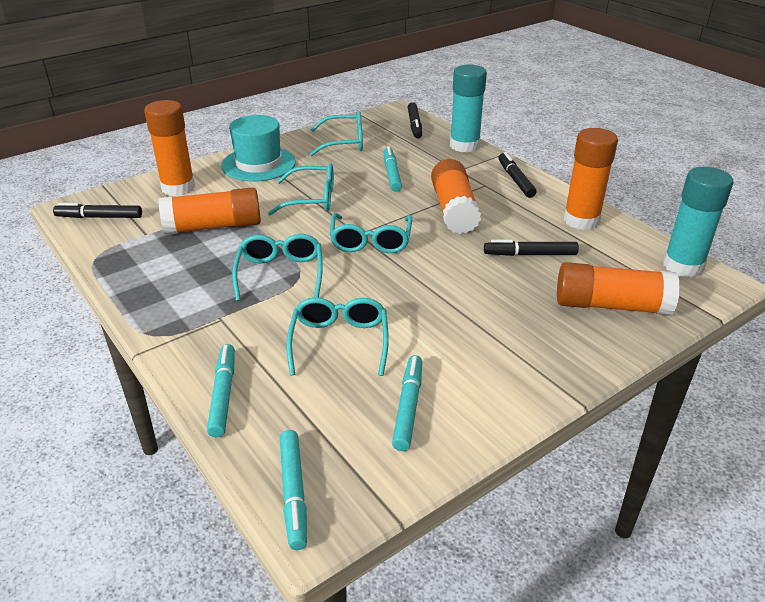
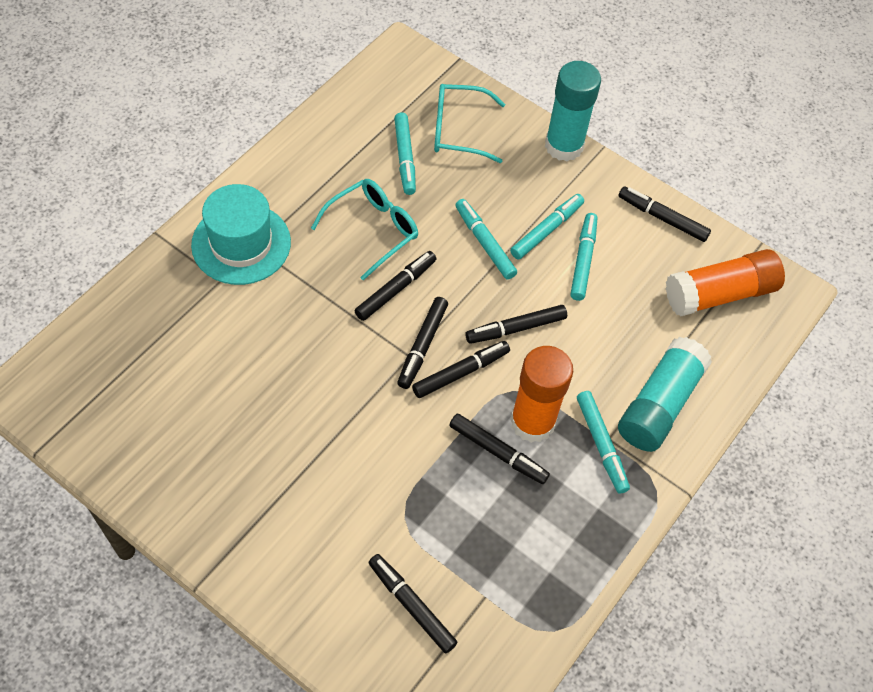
black marker: 4 -> 7
orange glue stick: 5 -> 2
turquoise glasses: 5 -> 2
turquoise marker: 4 -> 5

